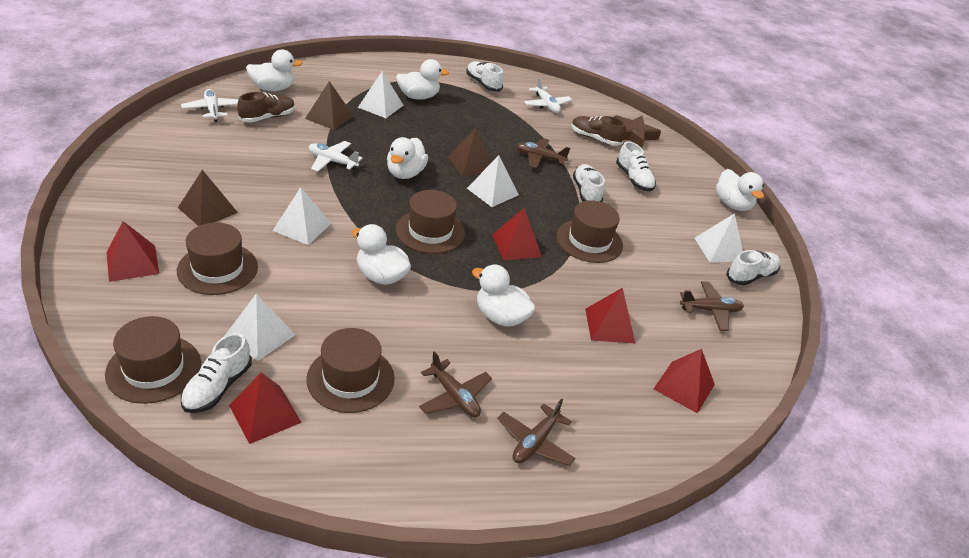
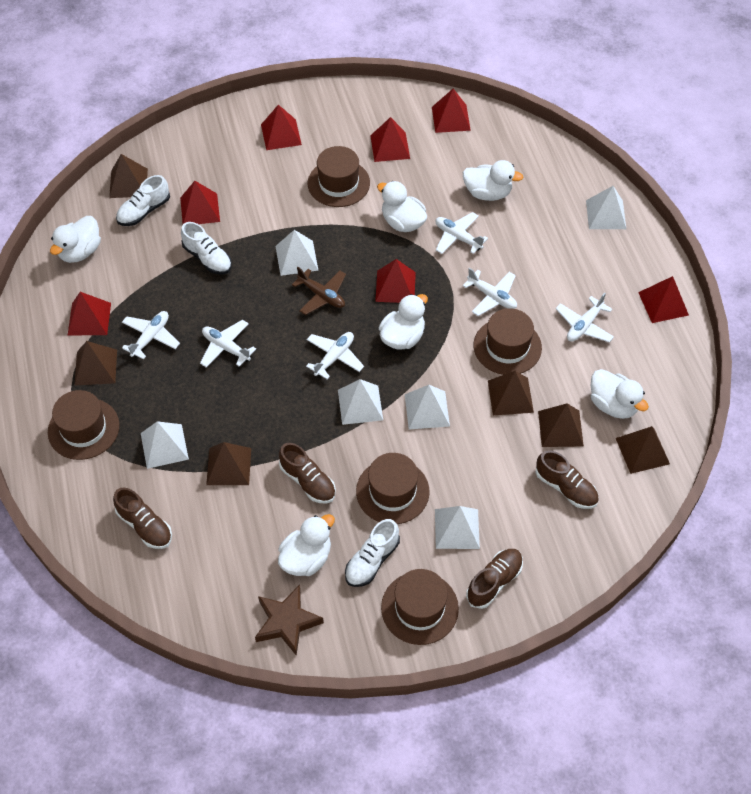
brown plane: 4 -> 1
brown pyramid: 3 -> 6
brown shoe: 2 -> 4
red pyramid: 5 -> 7
white plane: 3 -> 6
white pyramid: 5 -> 6
white shoe: 5 -> 3

